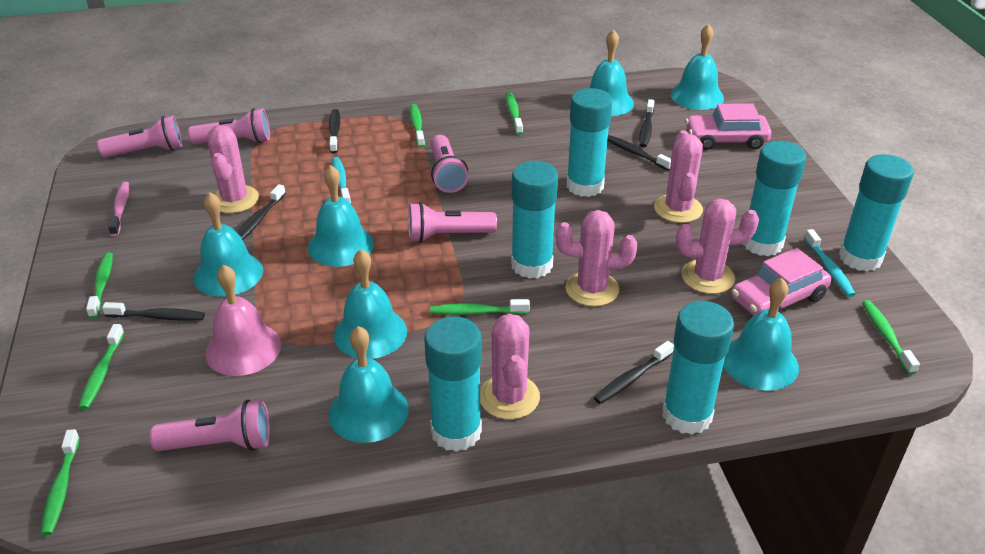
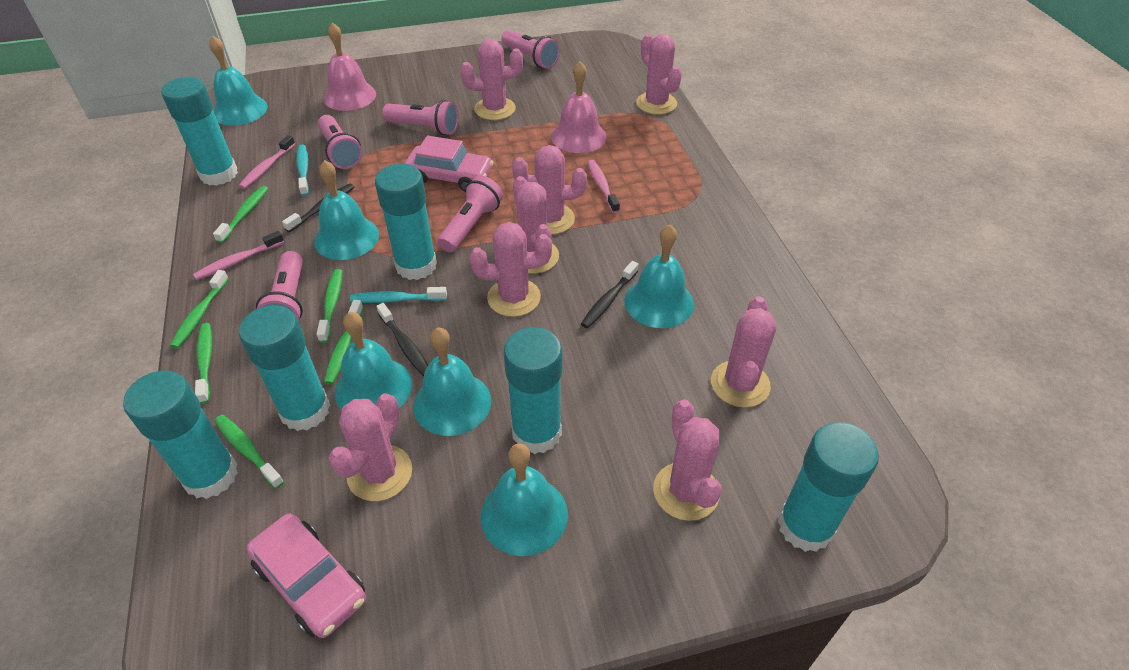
black toothbrush: 6 -> 3
green toothbrush: 7 -> 6
pink bell: 1 -> 2
pink cactus: 5 -> 8
pink toothbrush: 1 -> 3
turquoise bell: 7 -> 6

